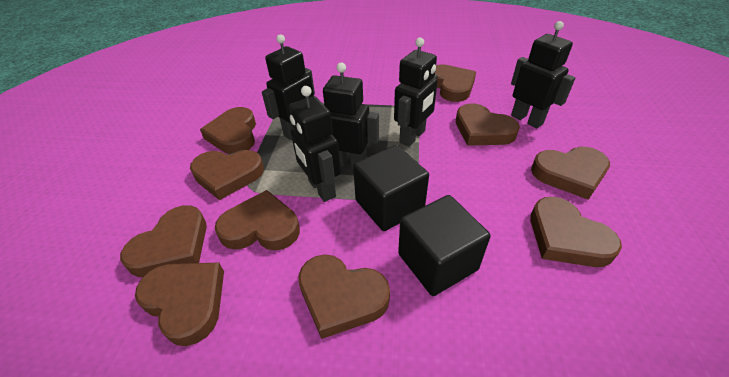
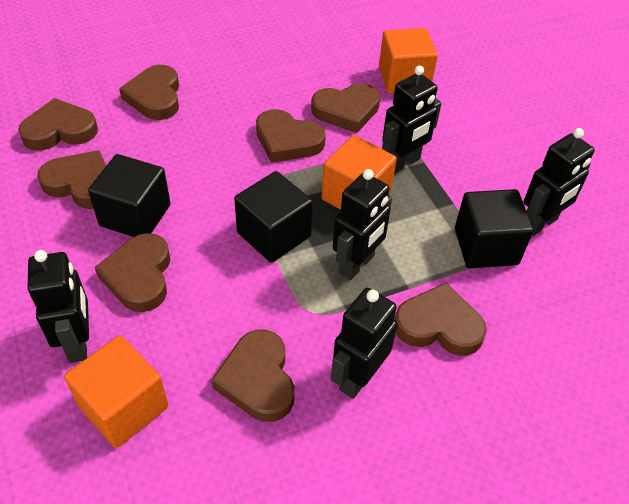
black cube: 2 -> 3
brown heart: 10 -> 8
orange cube: 0 -> 3

